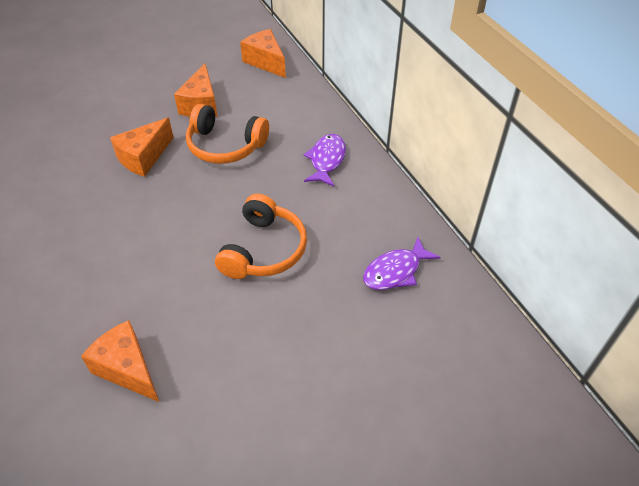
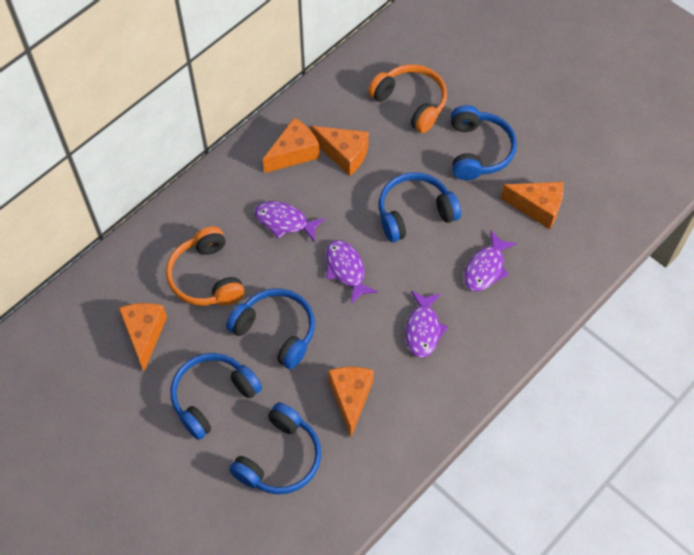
blue headphones: 0 -> 5
orange cheese: 4 -> 5
purple fish: 2 -> 4

